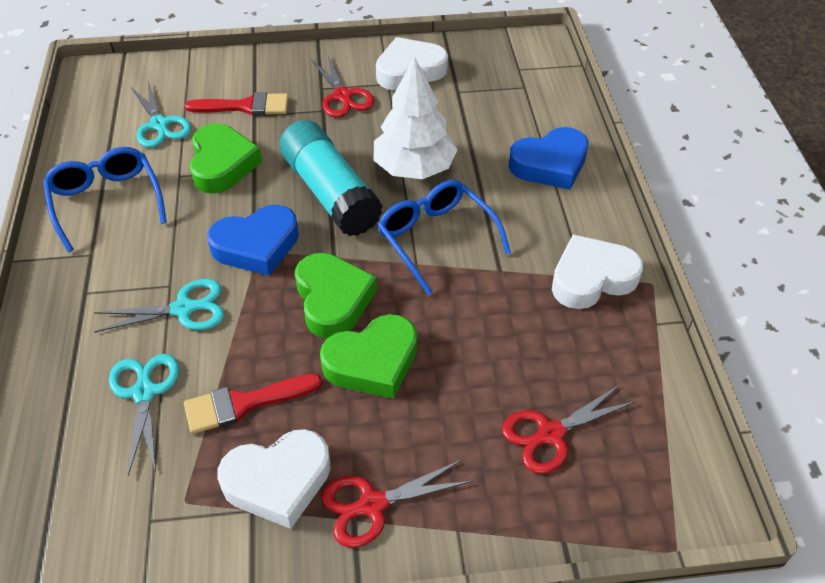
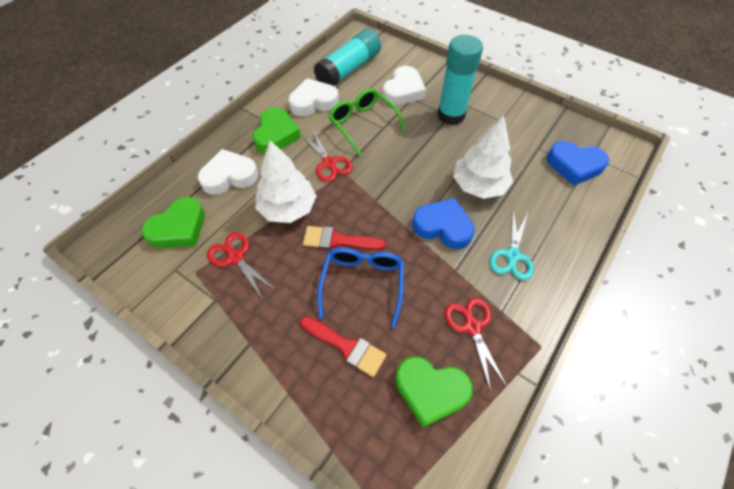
blue glasses: 2 -> 1
green glasses: 0 -> 1
turquoise glue stick: 1 -> 2
turquoise scissors: 3 -> 1
white tree: 1 -> 2

